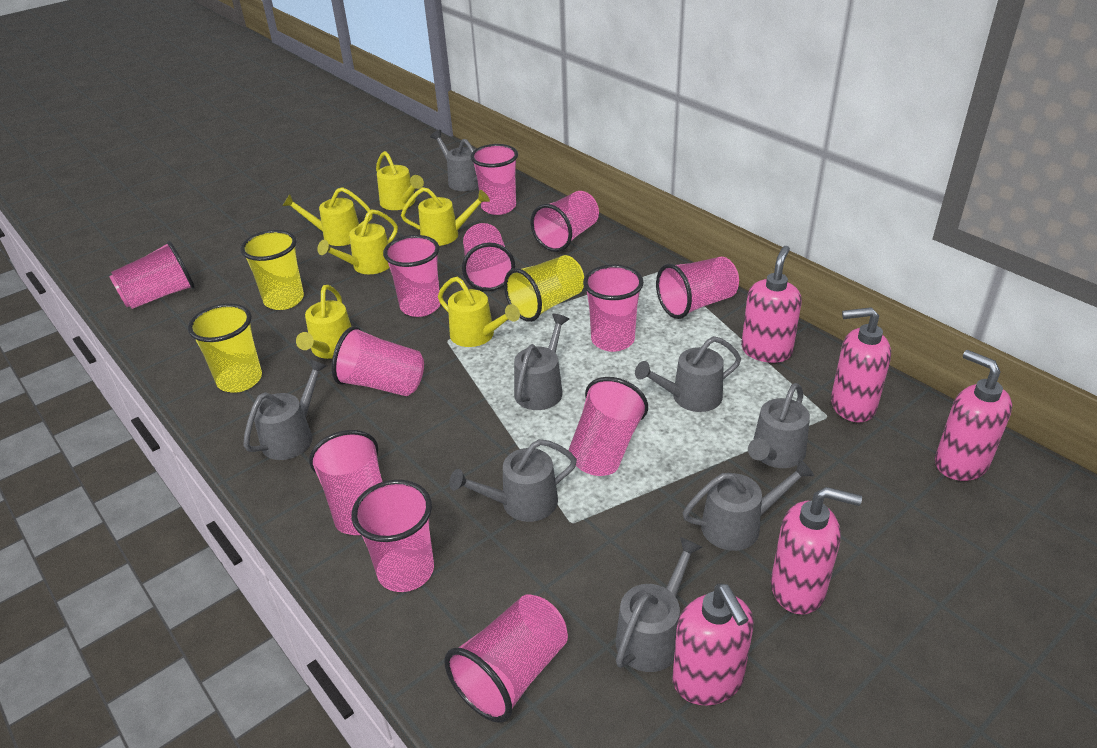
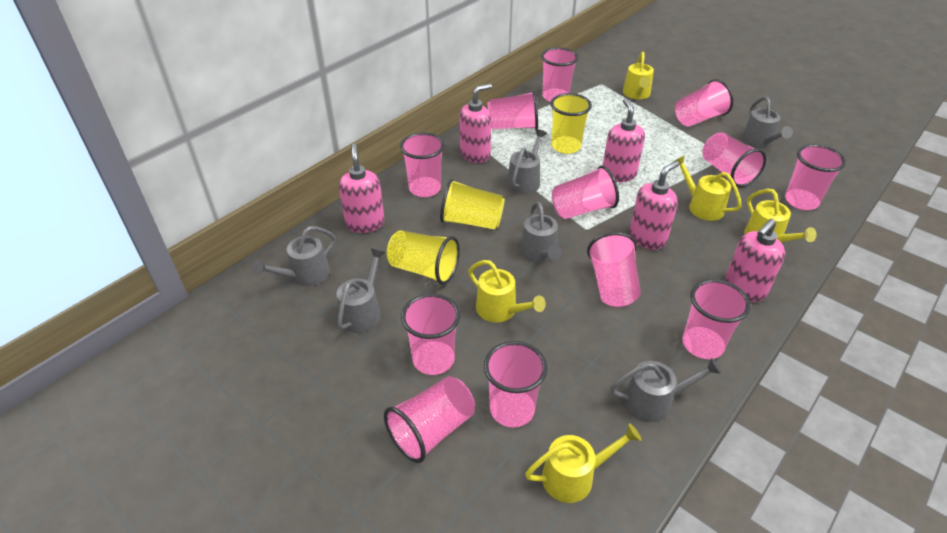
grey watering can: 8 -> 6
yellow watering can: 6 -> 5

